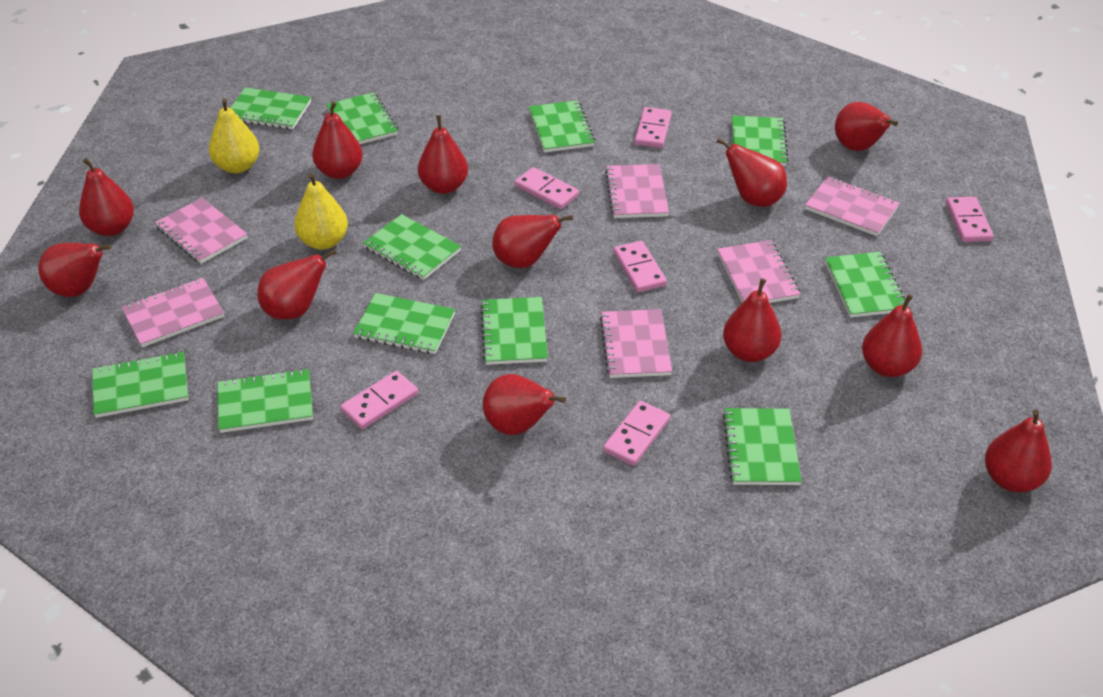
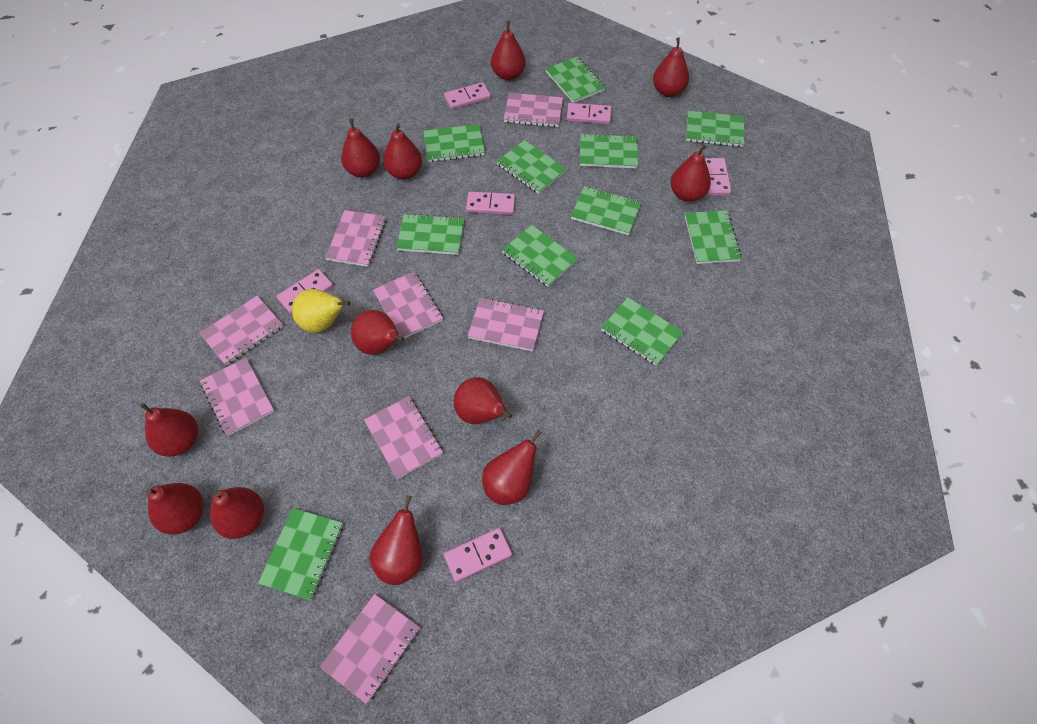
pink notebook: 6 -> 8
yellow pear: 2 -> 1

